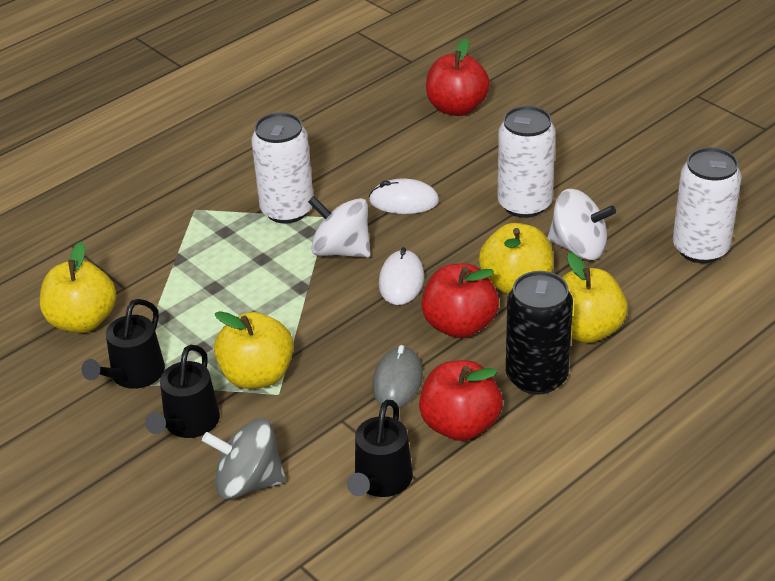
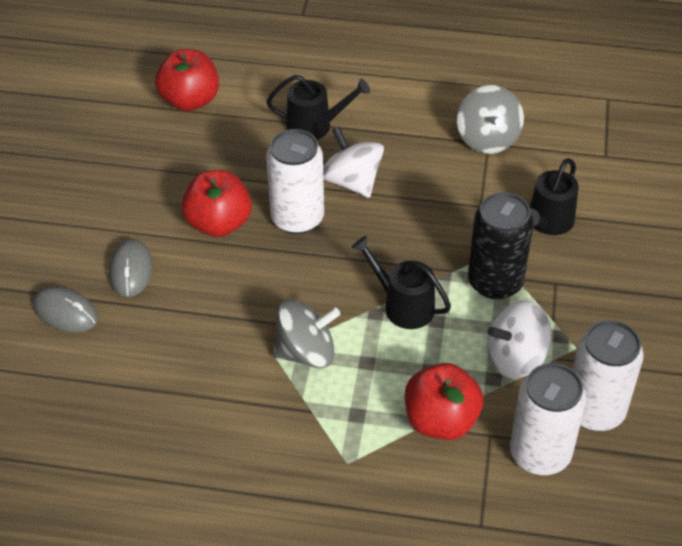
grey mouse: 1 -> 2
grey spinning top: 1 -> 2
white mouse: 2 -> 0
yellow apple: 4 -> 0

